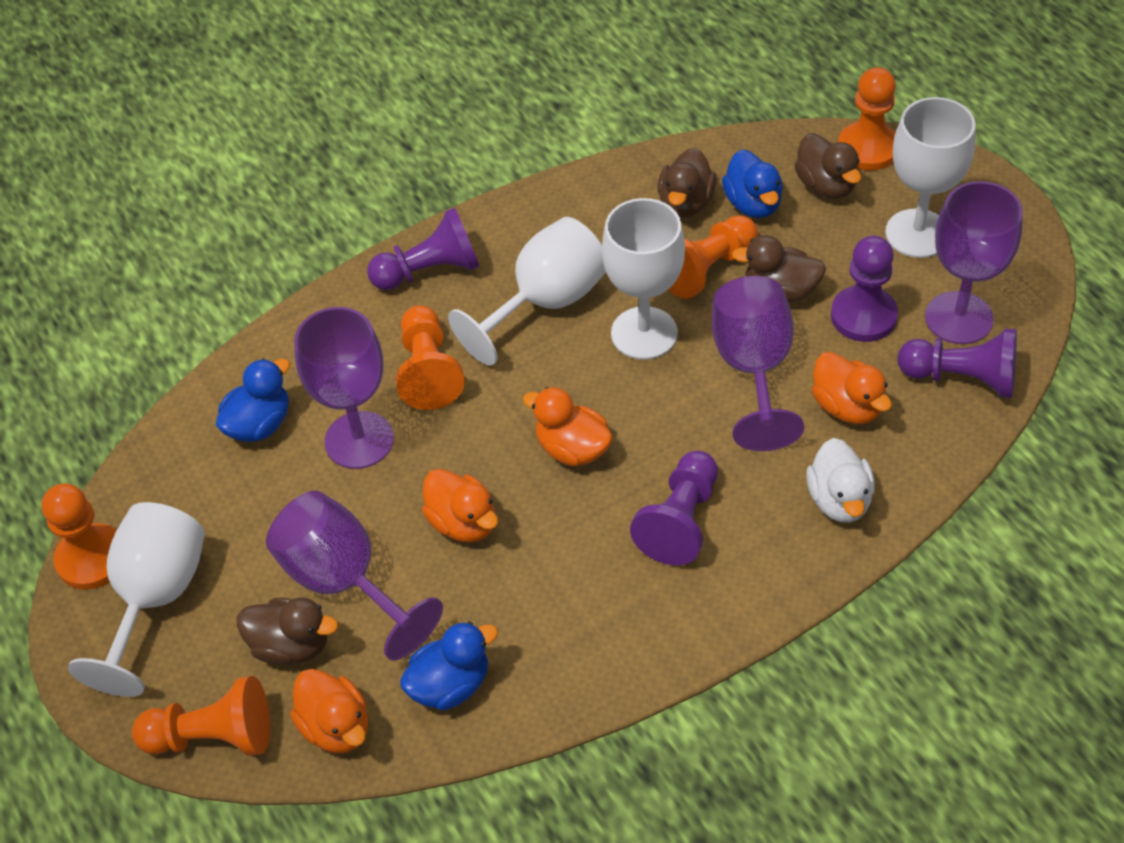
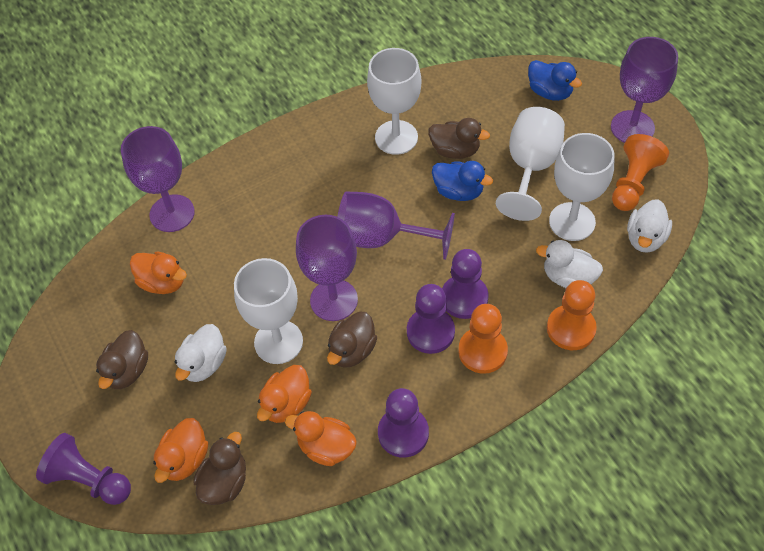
blue duck: 3 -> 2
orange pawn: 5 -> 3
white duck: 1 -> 3

